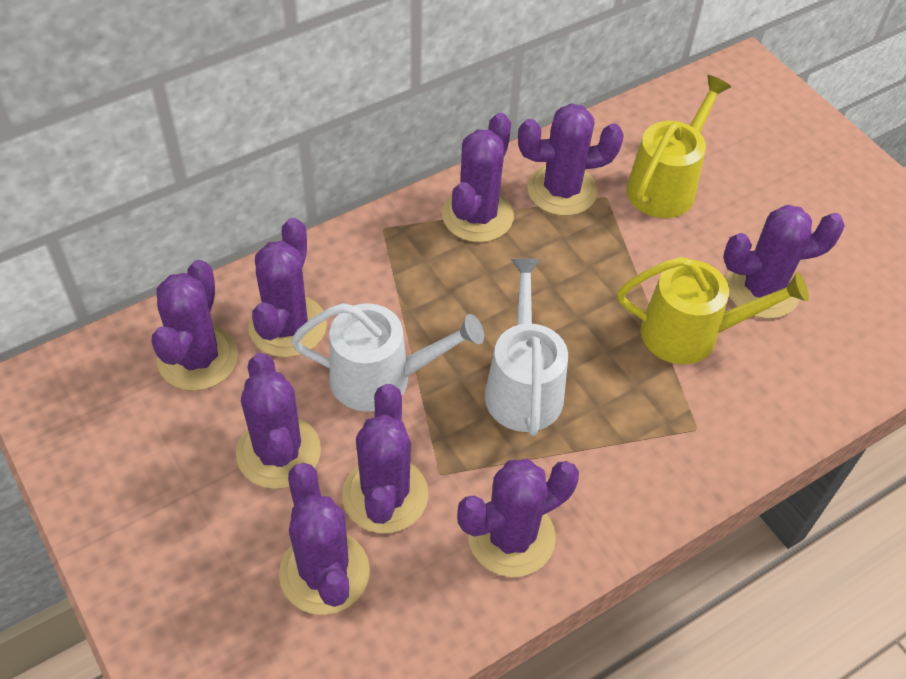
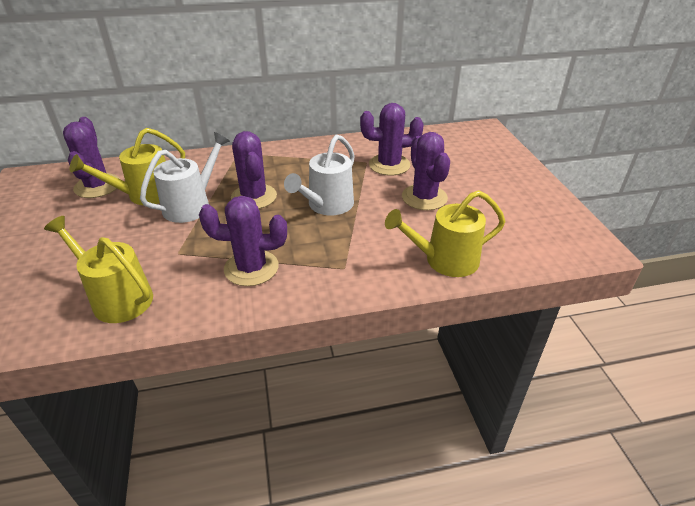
purple cactus: 9 -> 5
yellow watering can: 2 -> 3

